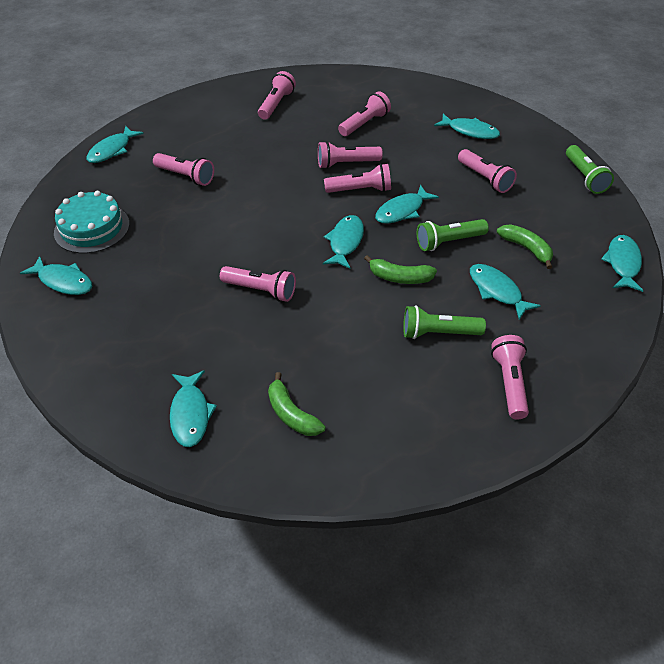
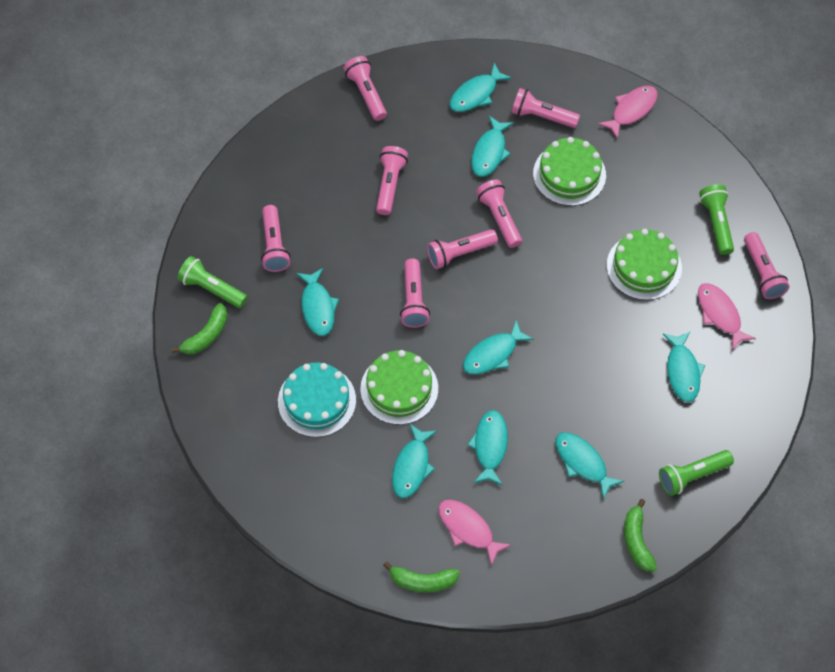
green cake: 0 -> 3
pink fish: 0 -> 3

